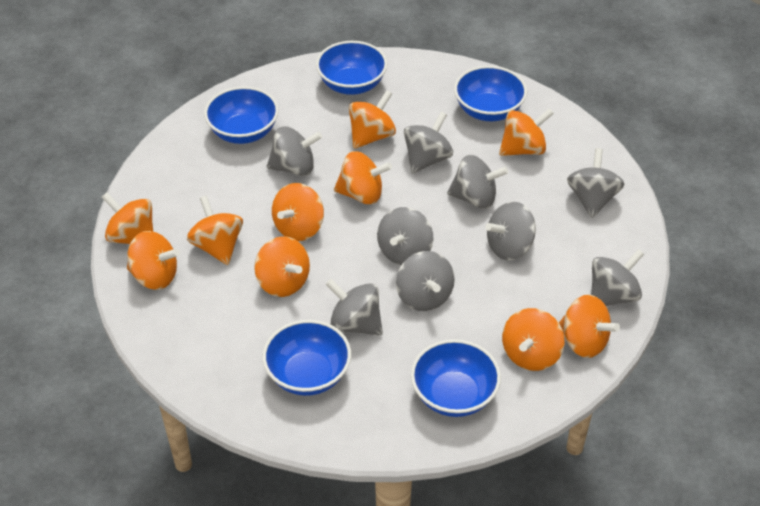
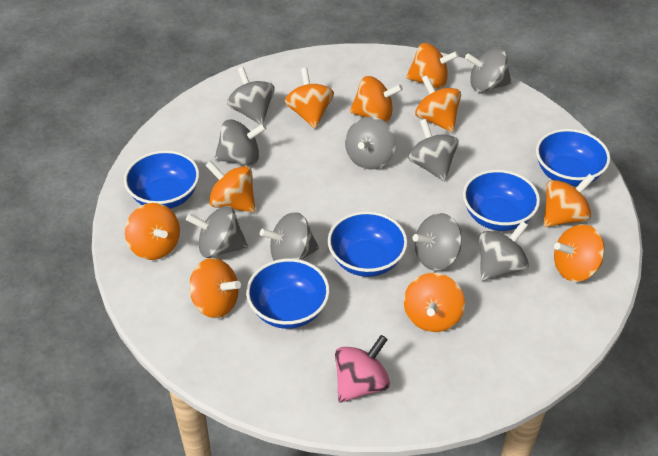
pink spinning top: 0 -> 1

